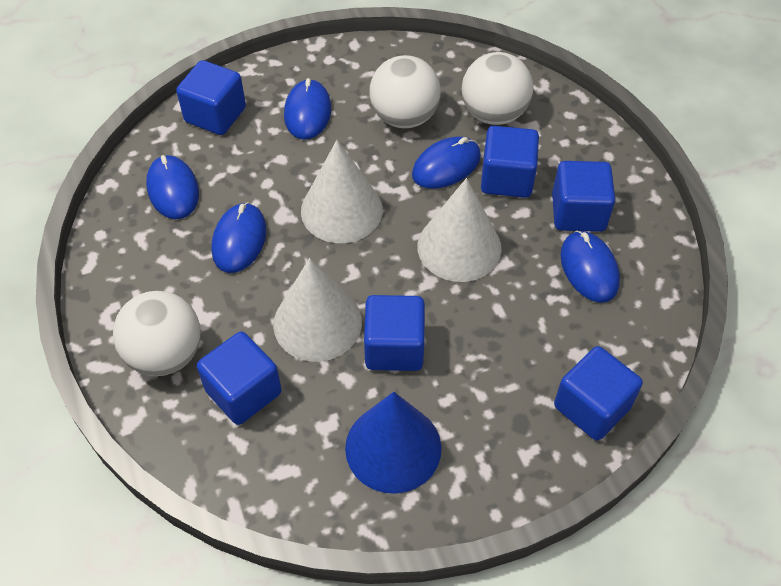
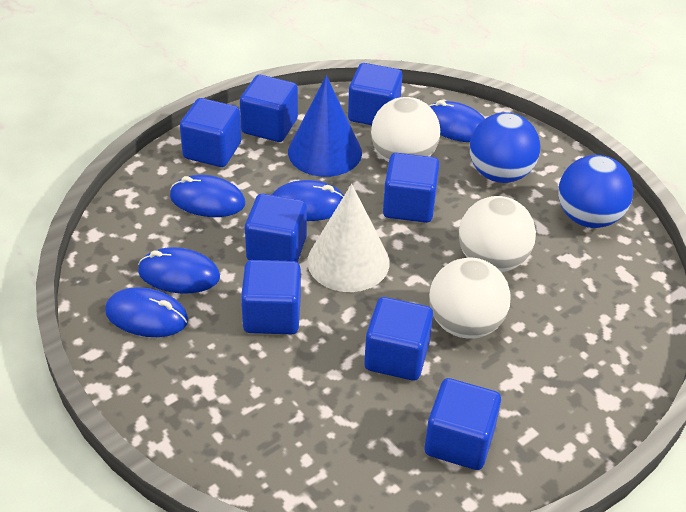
blue ball: 0 -> 2
blue cube: 6 -> 8
white cone: 3 -> 1

